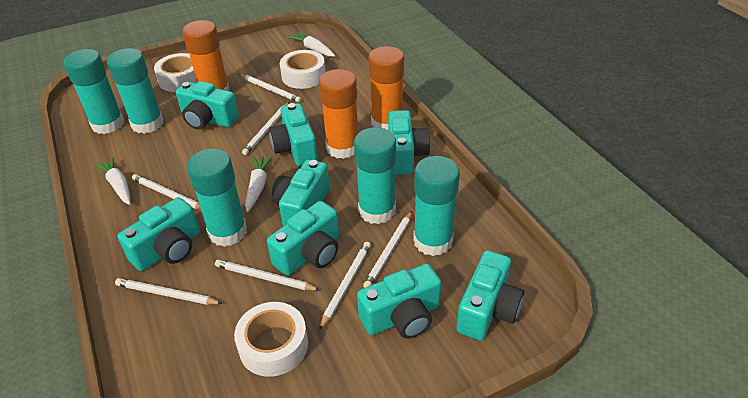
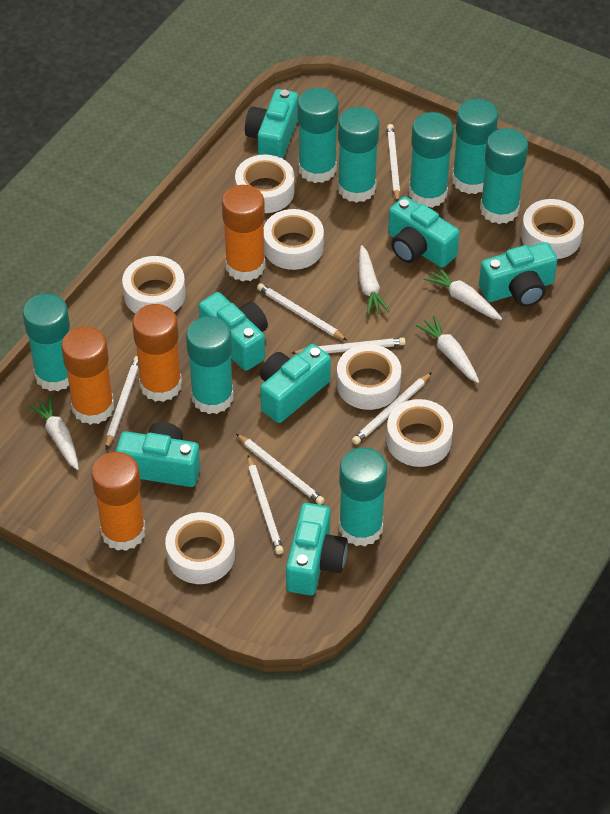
orange glue stick: 3 -> 4
turquoise camera: 8 -> 7
turquoise glue stick: 5 -> 8
white carrot: 3 -> 4
white tape: 3 -> 7

